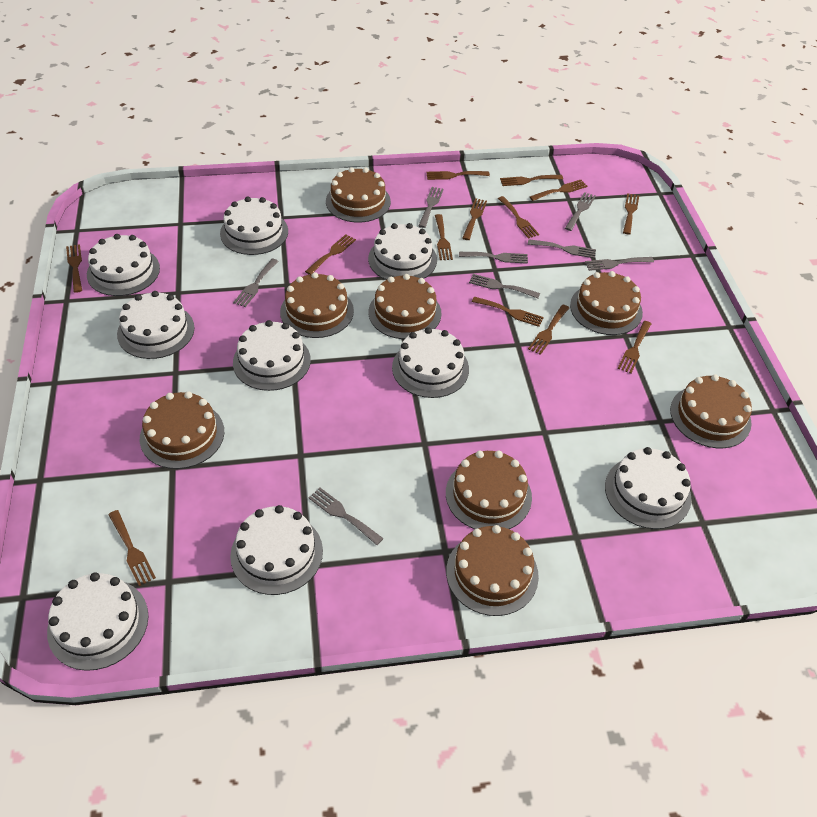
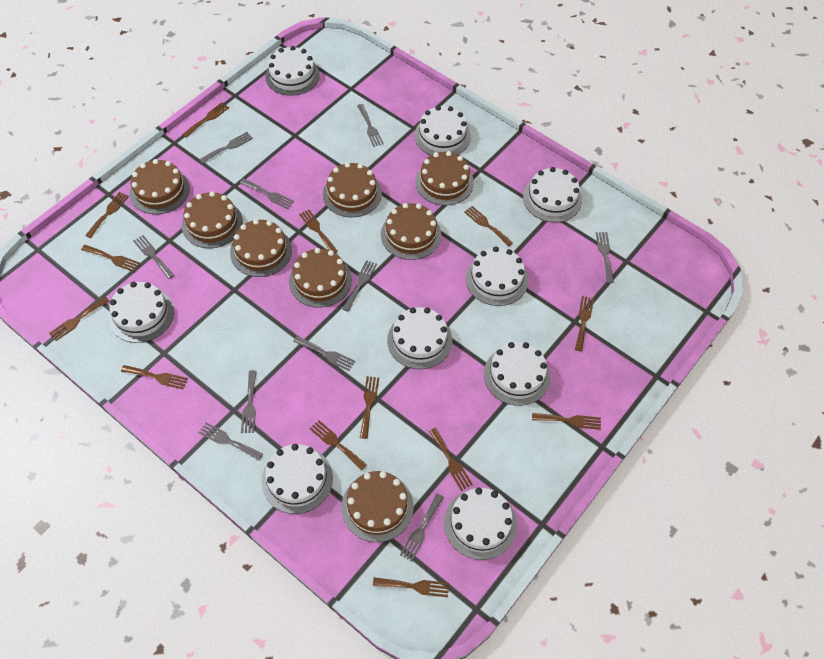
grey fork: 8 -> 10

